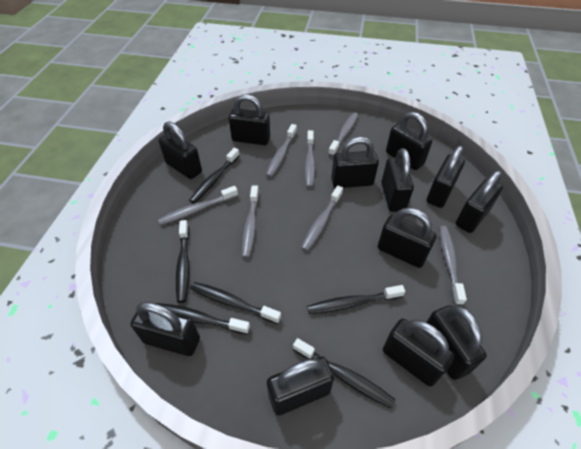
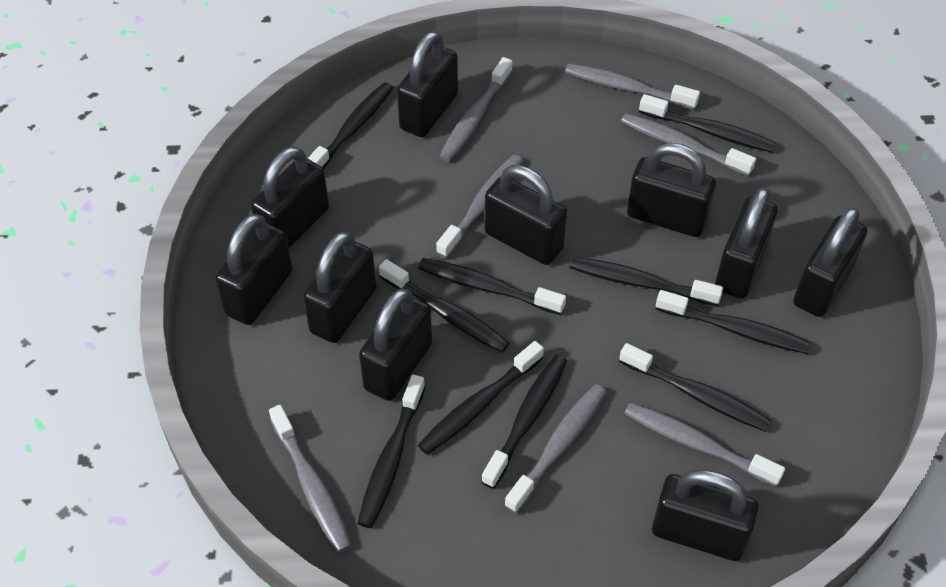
black padlock: 12 -> 10
black toothbrush: 6 -> 10

